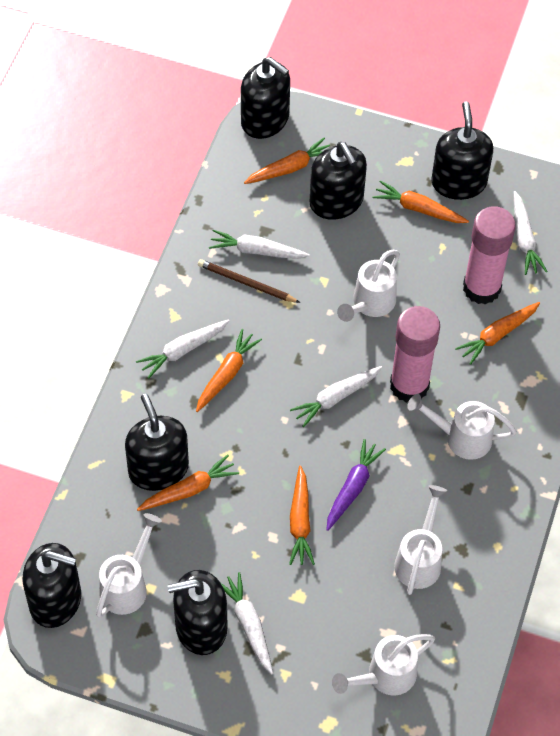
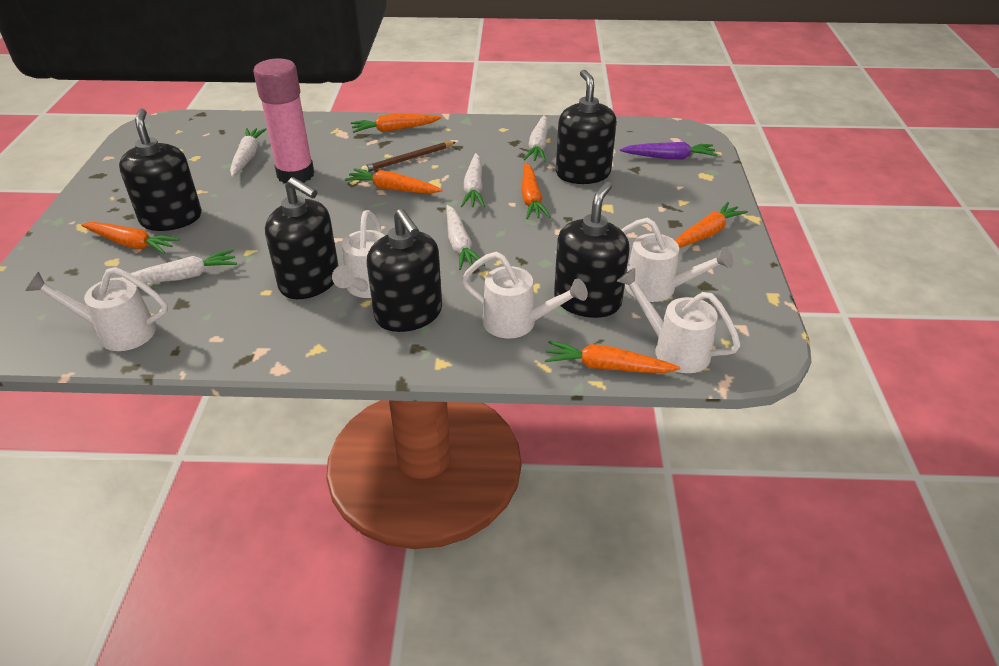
black soap dispenser: 6 -> 5
pink glue stick: 2 -> 1

